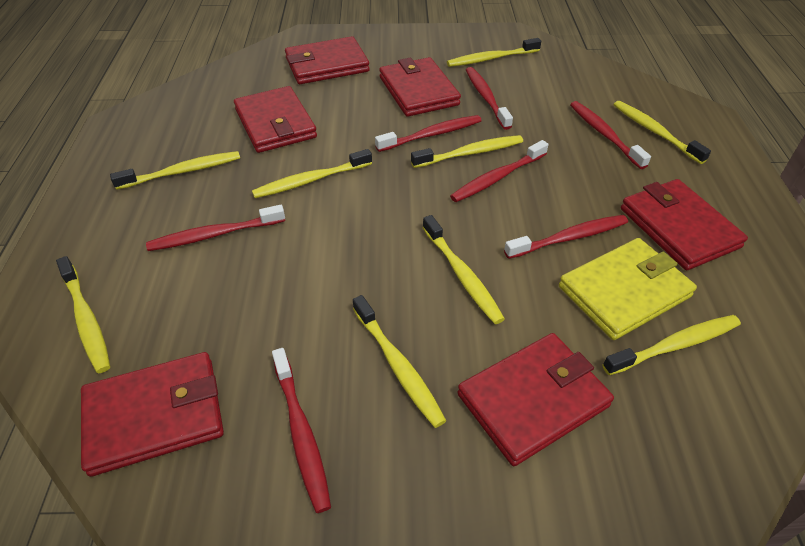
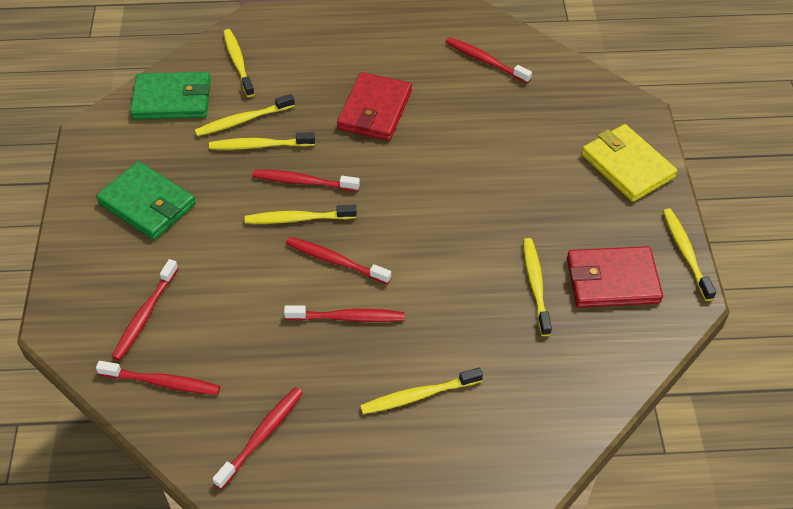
green wallet: 0 -> 2
red wallet: 6 -> 2
yellow toothbrush: 9 -> 7

